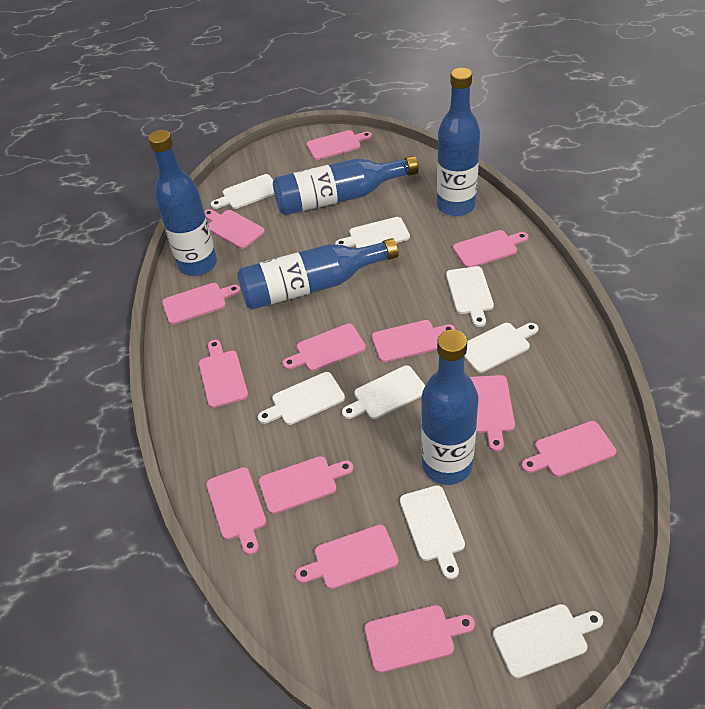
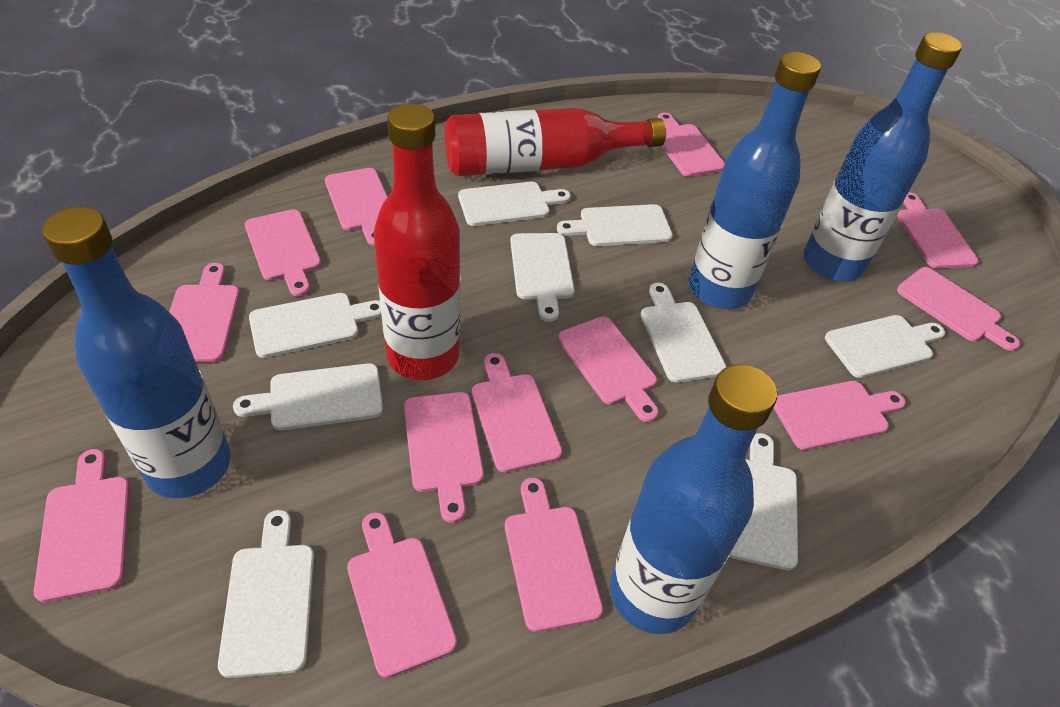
blue bottle: 5 -> 4
red bottle: 0 -> 2
white cutting board: 8 -> 9

